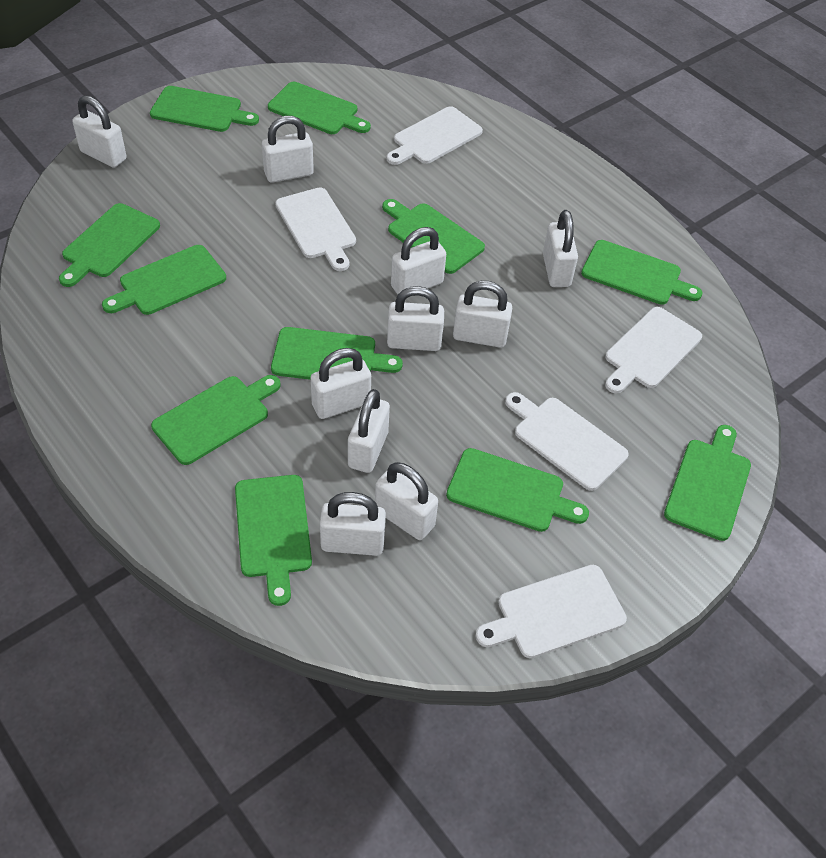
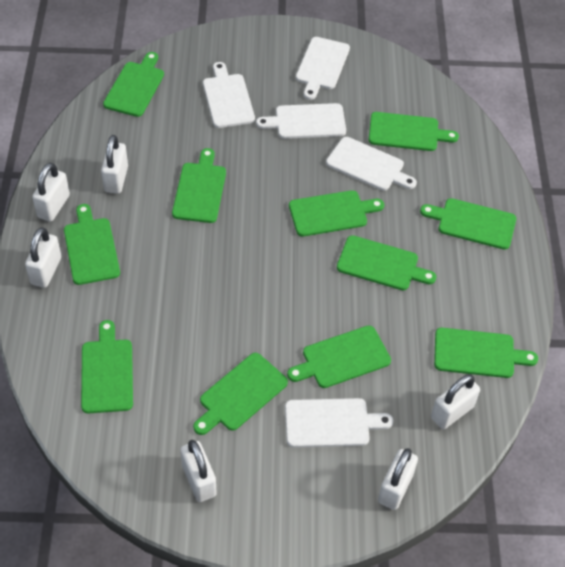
white padlock: 10 -> 6

